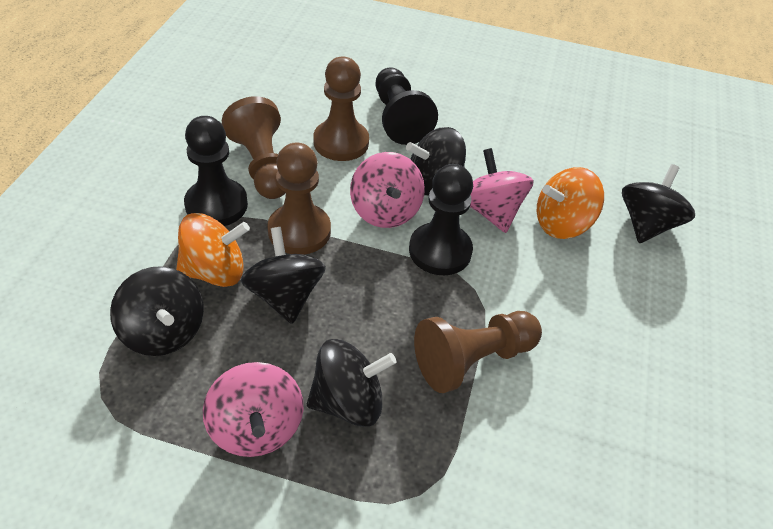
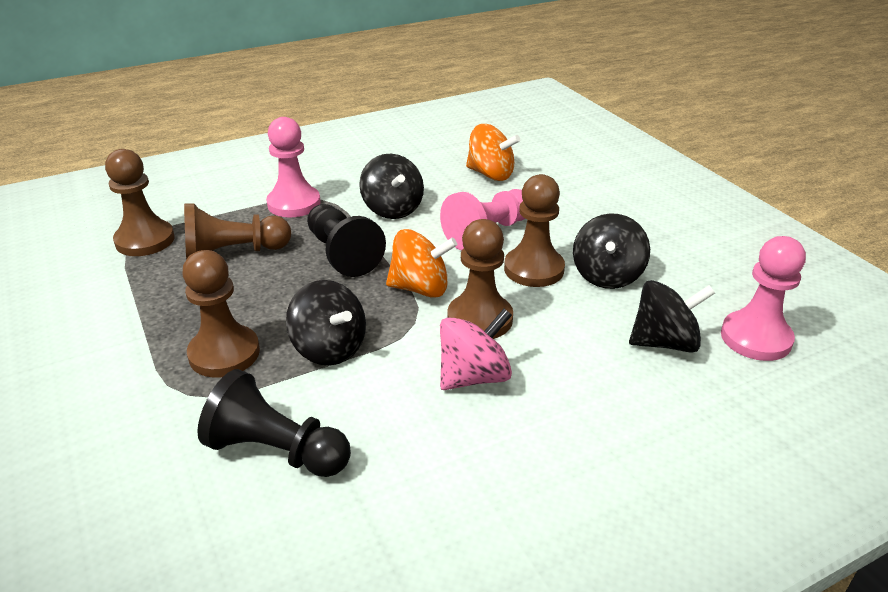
black pawn: 3 -> 2
black spinning top: 5 -> 4
brown pawn: 4 -> 5
pink pawn: 0 -> 3
pink spinning top: 3 -> 1

